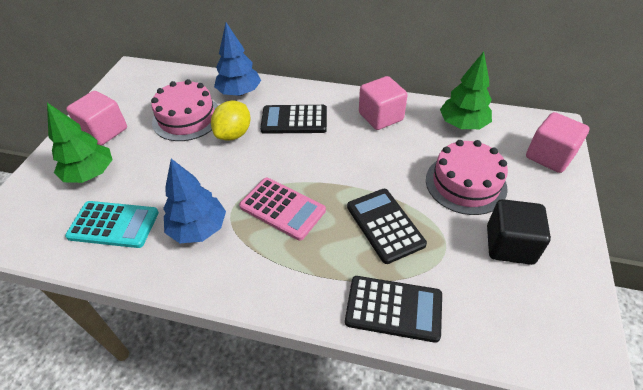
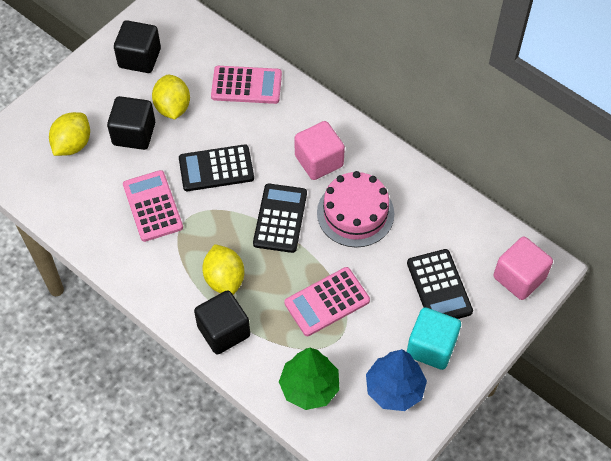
black cube: 1 -> 3
blue tree: 2 -> 1
green tree: 2 -> 1
pink cake: 2 -> 1
pink calculator: 1 -> 3
pink cube: 3 -> 2
turquoise calculator: 1 -> 0
turquoise cube: 0 -> 1
yellow lemon: 1 -> 3

